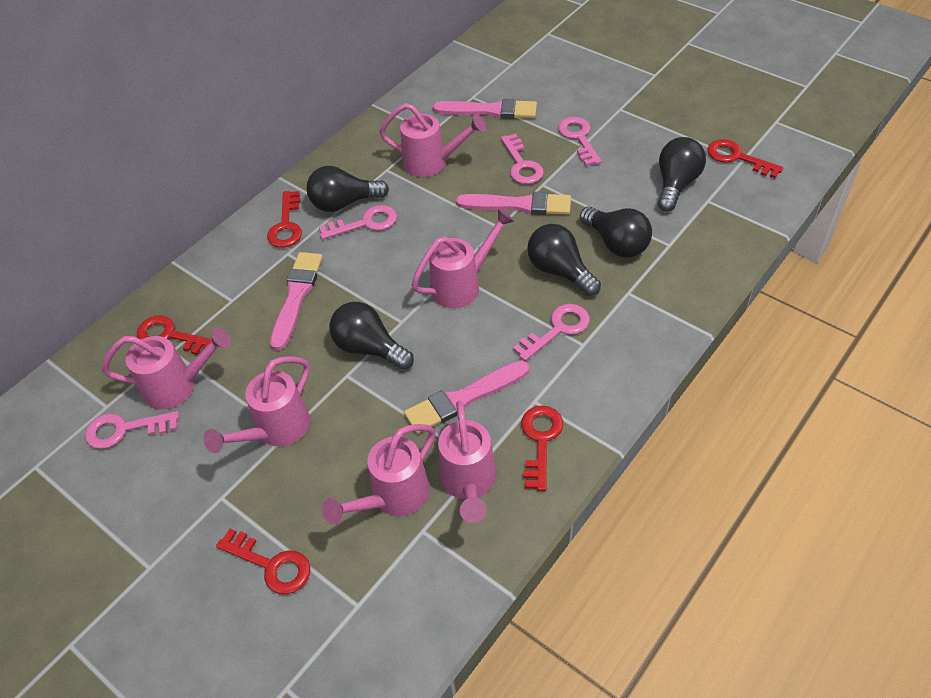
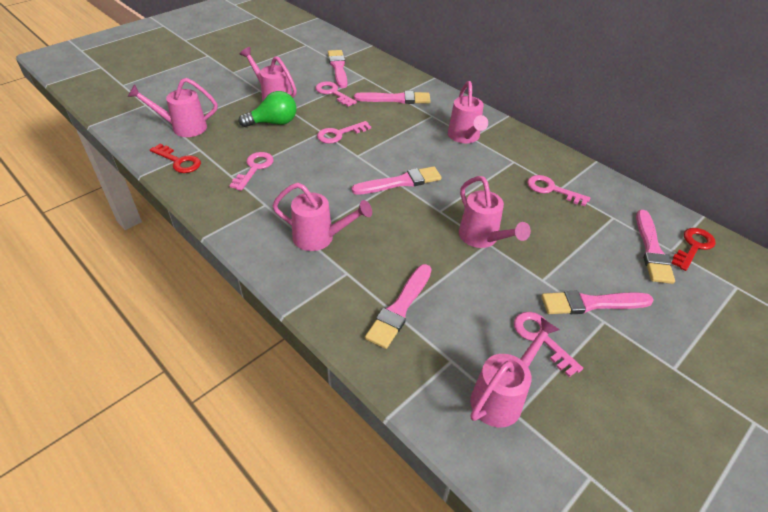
black light bulb: 5 -> 0
green light bulb: 0 -> 1
pink brush: 4 -> 6
red key: 5 -> 2

